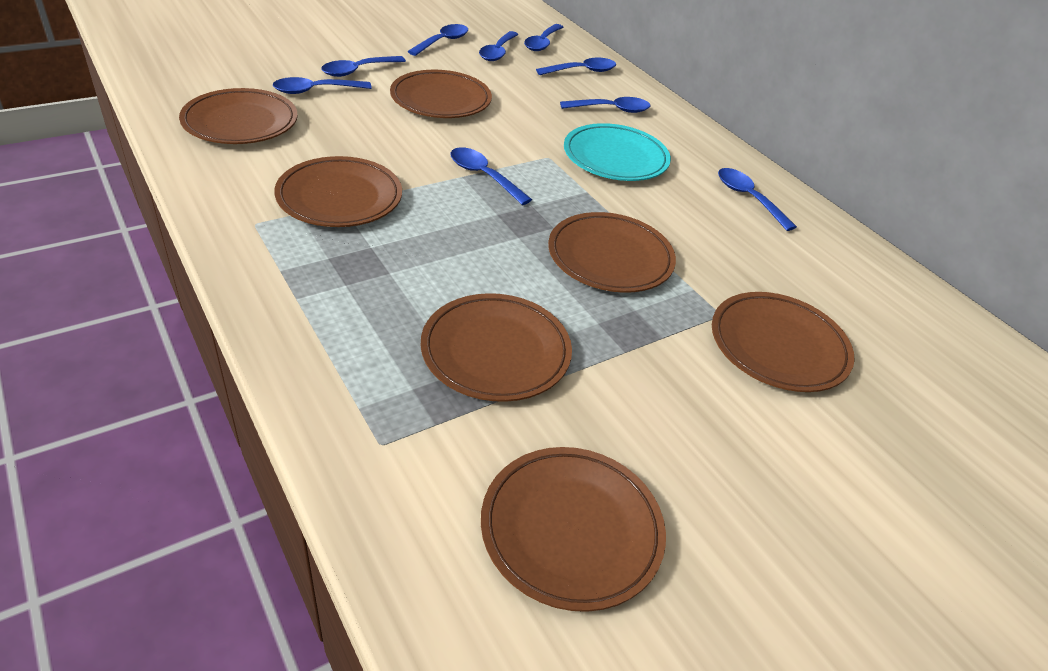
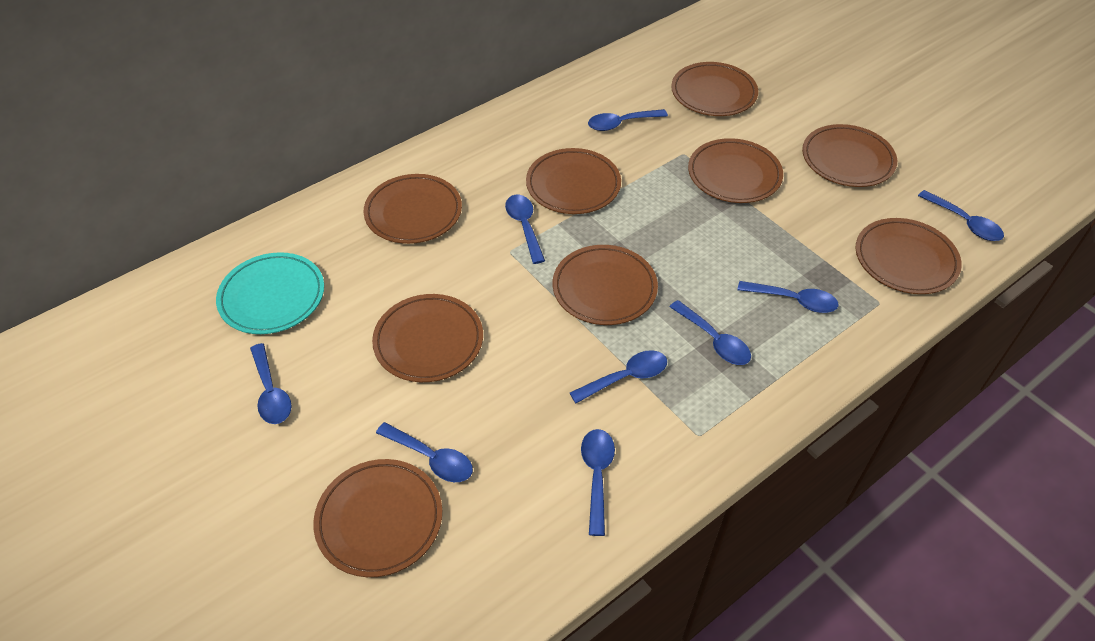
brown plate: 7 -> 9

